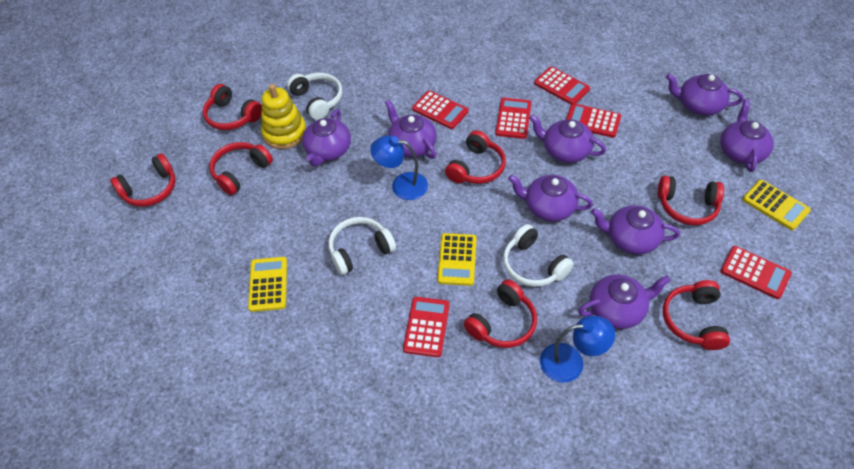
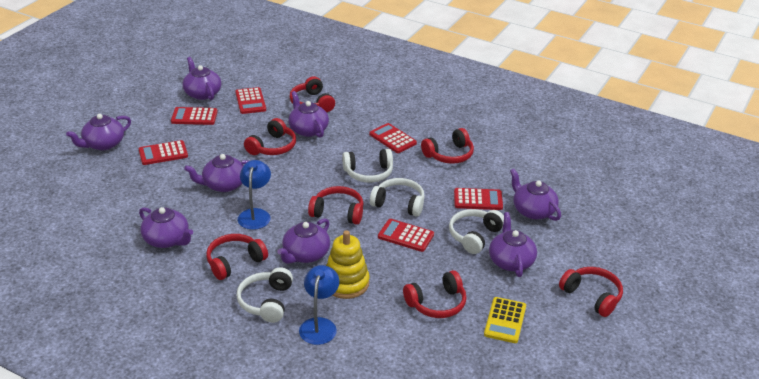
white headphones: 3 -> 4
yellow calculator: 3 -> 1

